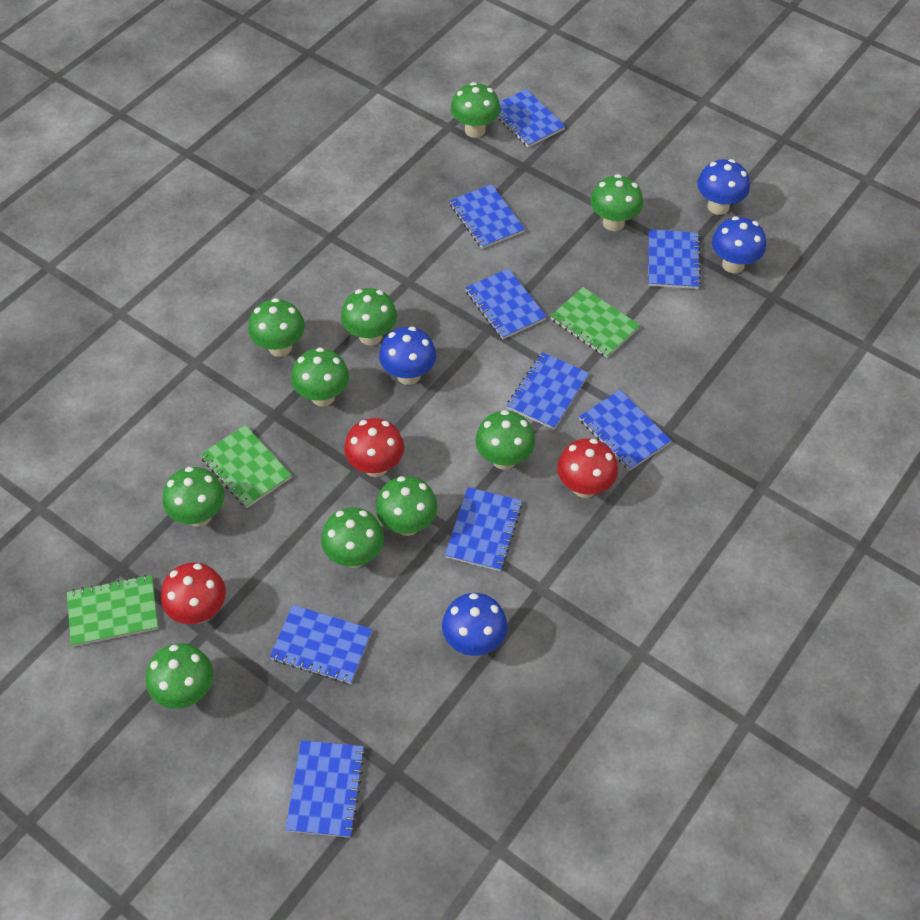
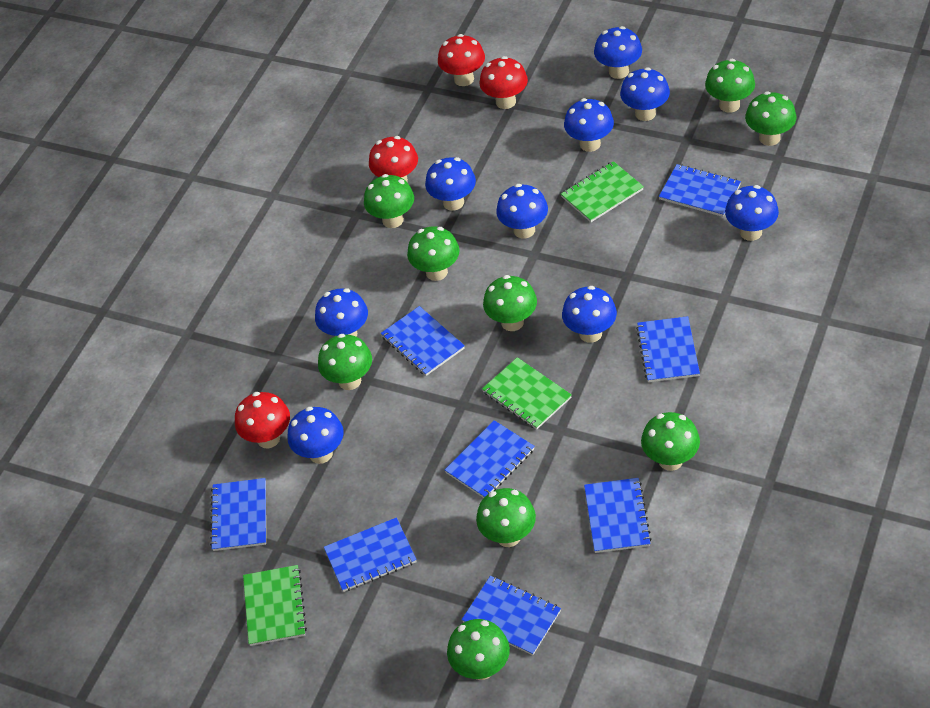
blue mushroom: 4 -> 9
blue notebook: 9 -> 8
green mushroom: 10 -> 9
red mushroom: 3 -> 4

